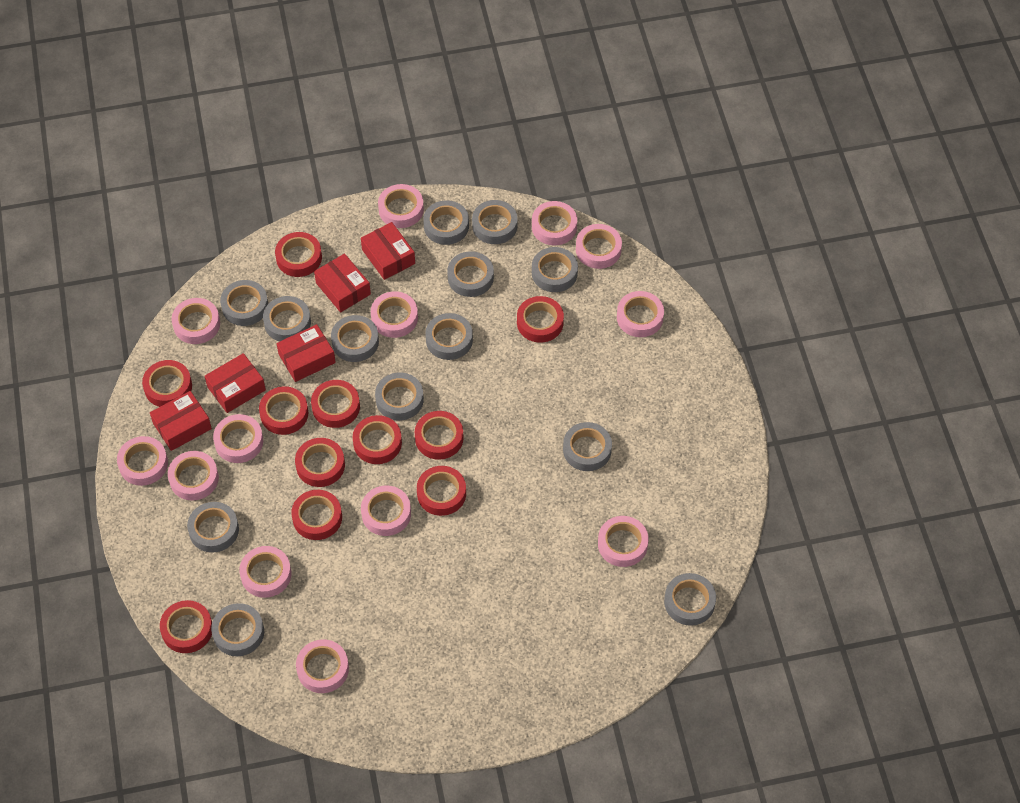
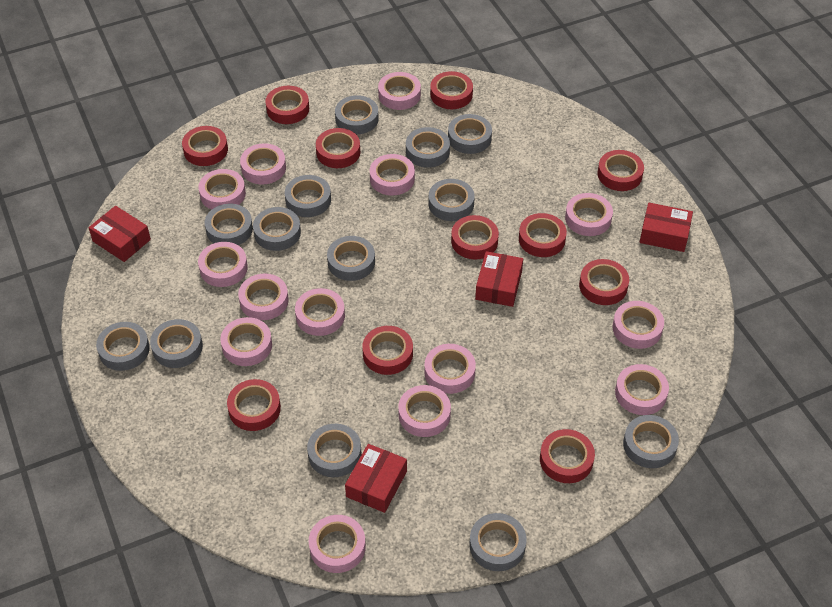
pink tape: 13 -> 14
red box: 5 -> 4

